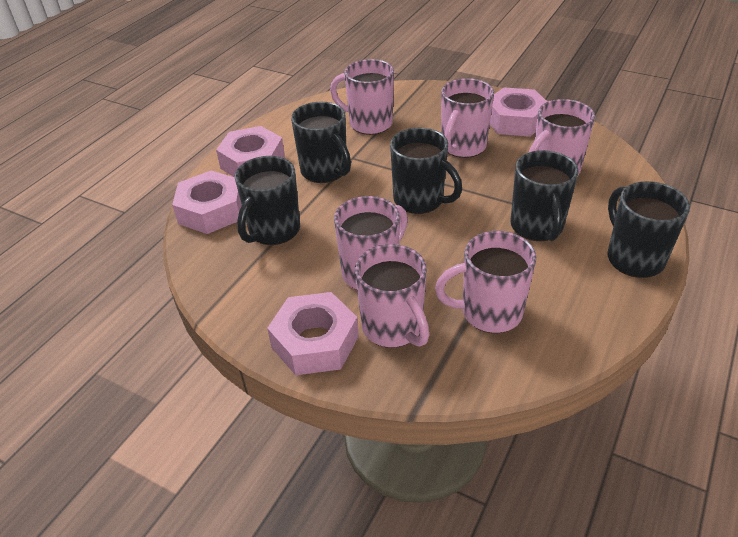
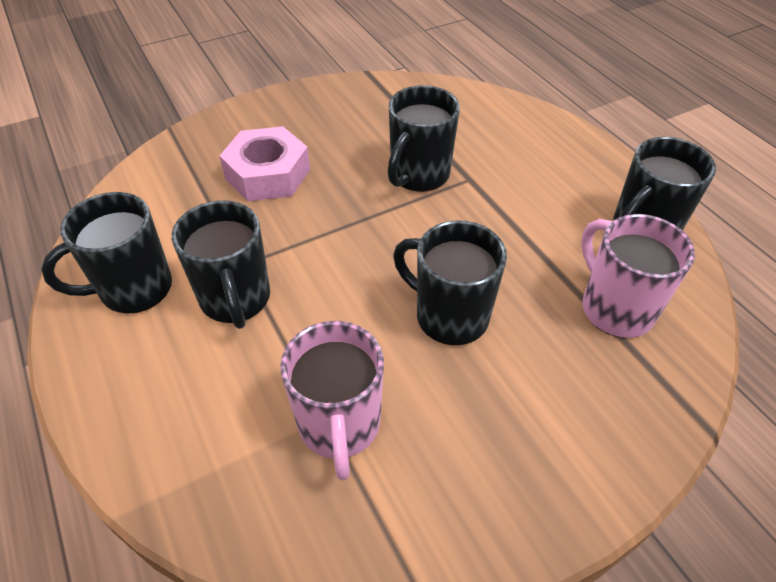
pink mug: 6 -> 2
pink nut: 4 -> 1

